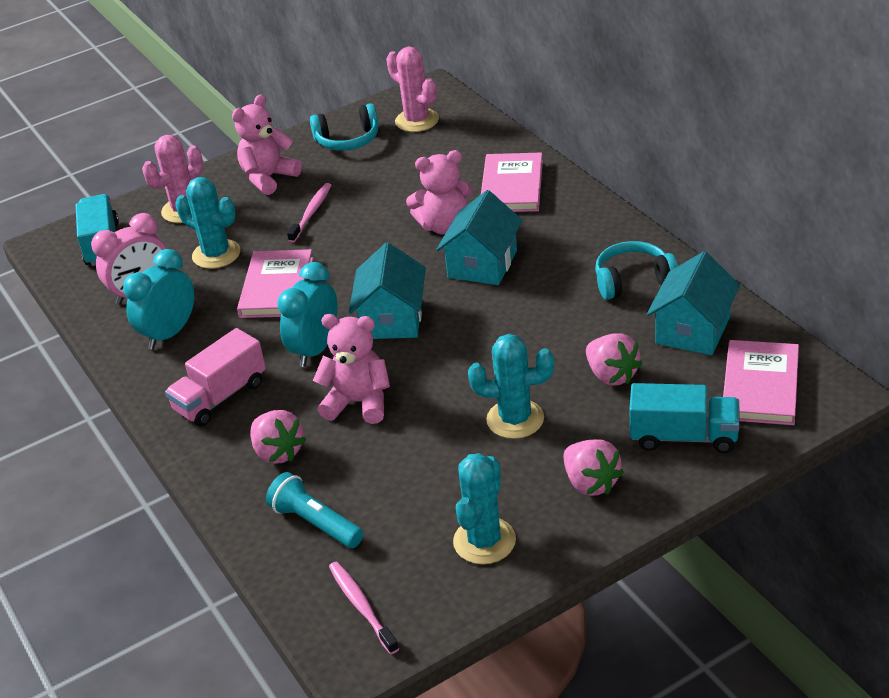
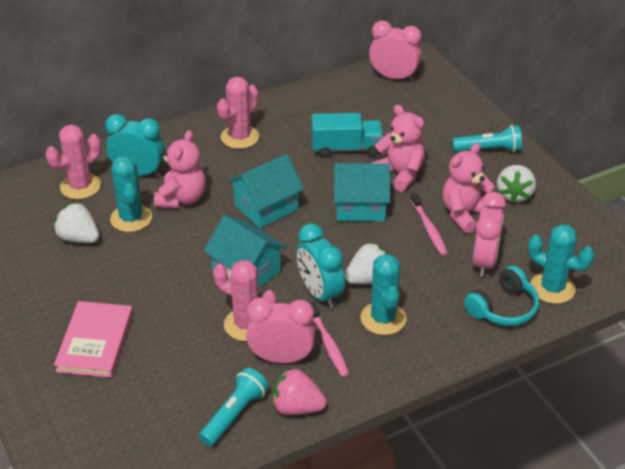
pink book: 3 -> 1
pink cactus: 2 -> 3
pink clock: 1 -> 3
pink strawberry: 3 -> 1
pink truck: 1 -> 0
turquoise flashlight: 1 -> 2
turquoise headphones: 2 -> 1
turquoise truck: 2 -> 1
white strawberry: 0 -> 3

